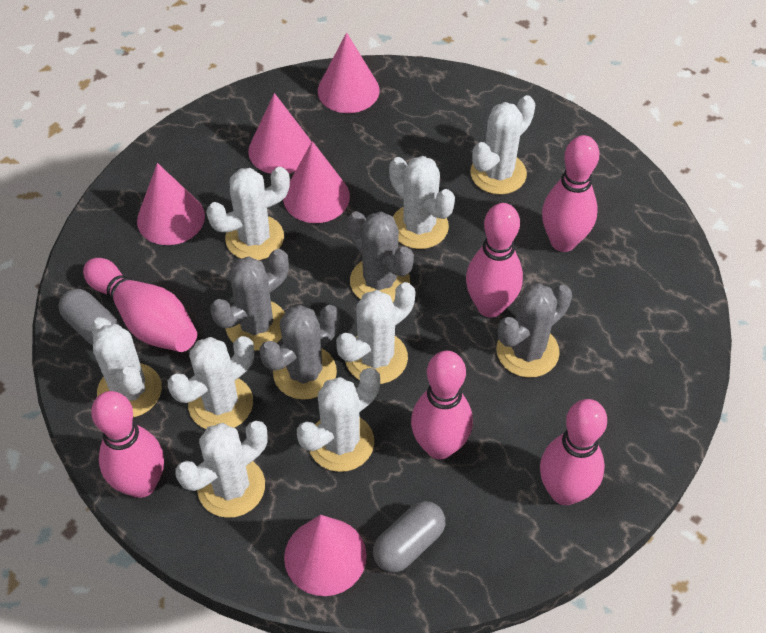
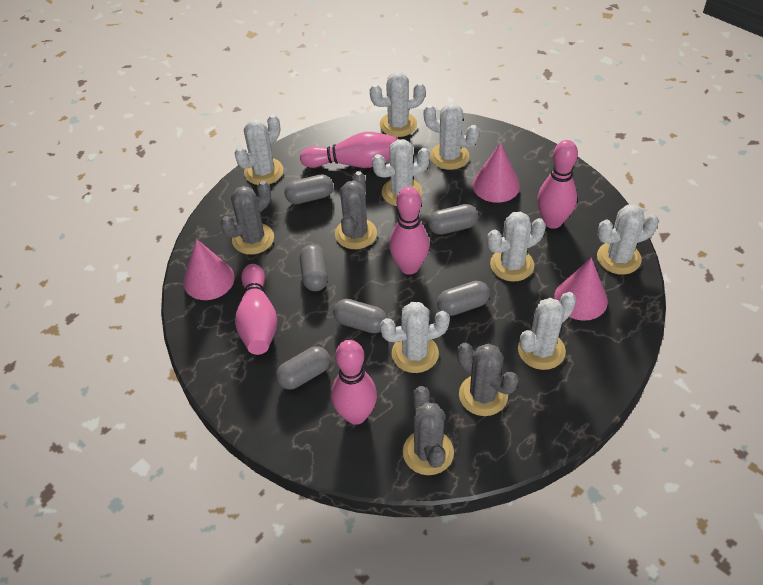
grey capsule: 2 -> 6
pink bowling pin: 6 -> 5
pink cone: 5 -> 3

